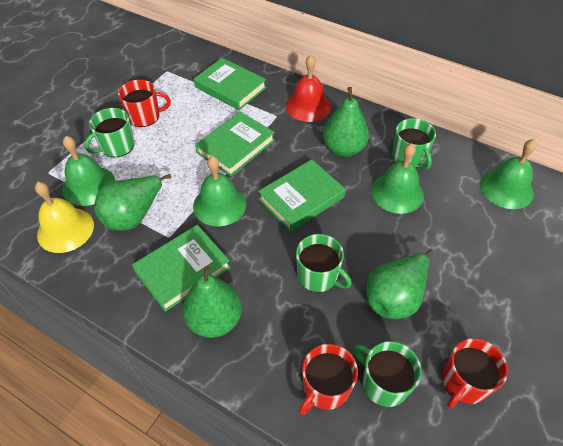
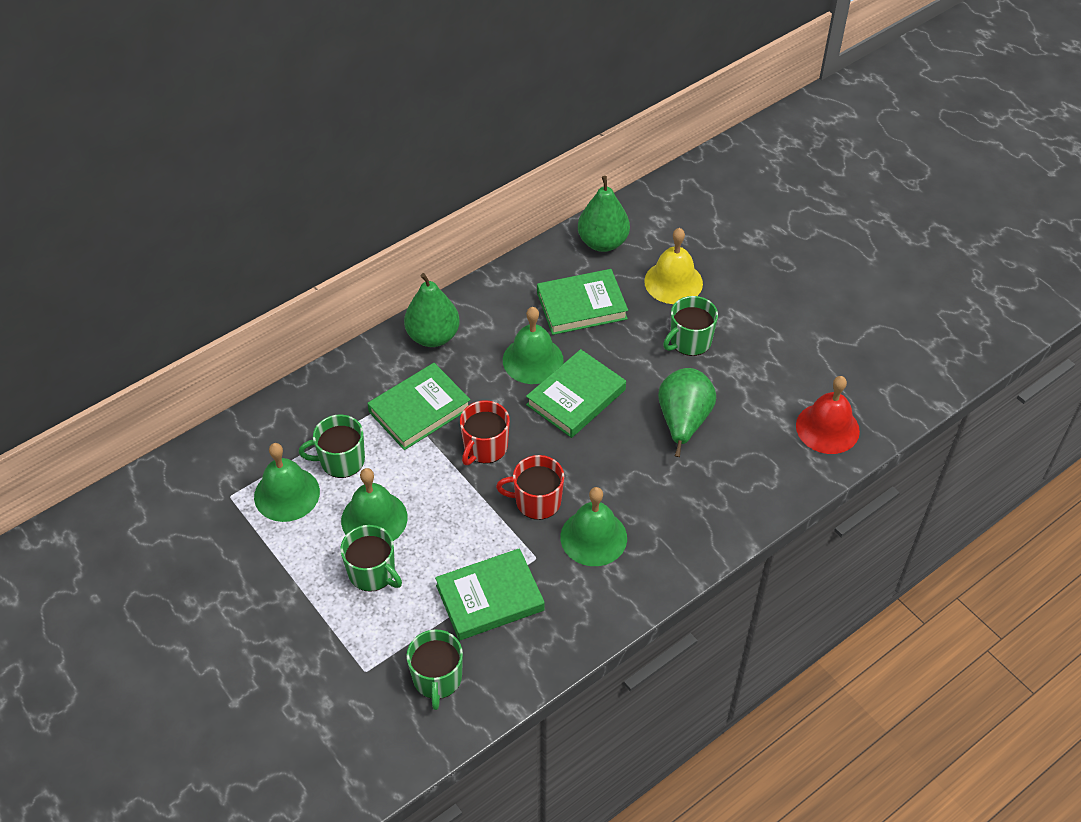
green pear: 4 -> 3
red mug: 3 -> 2

